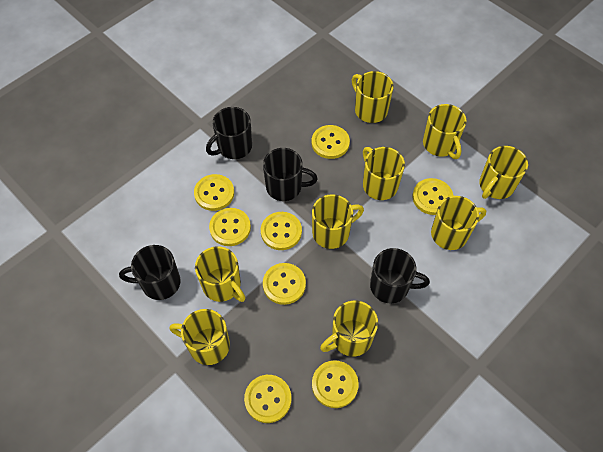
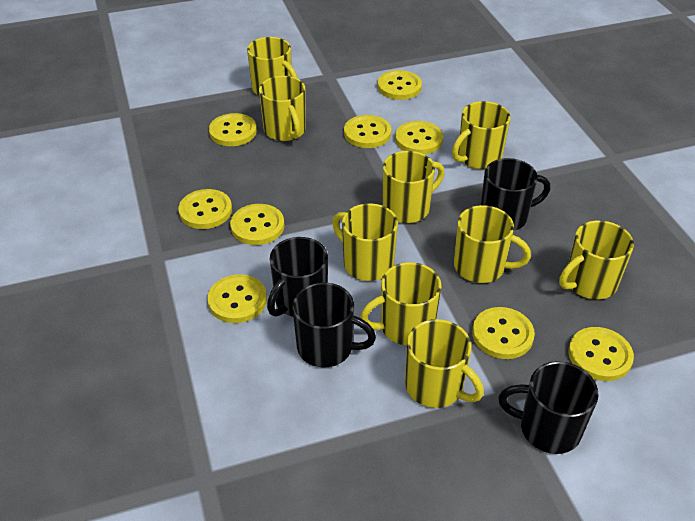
yellow button: 8 -> 9

